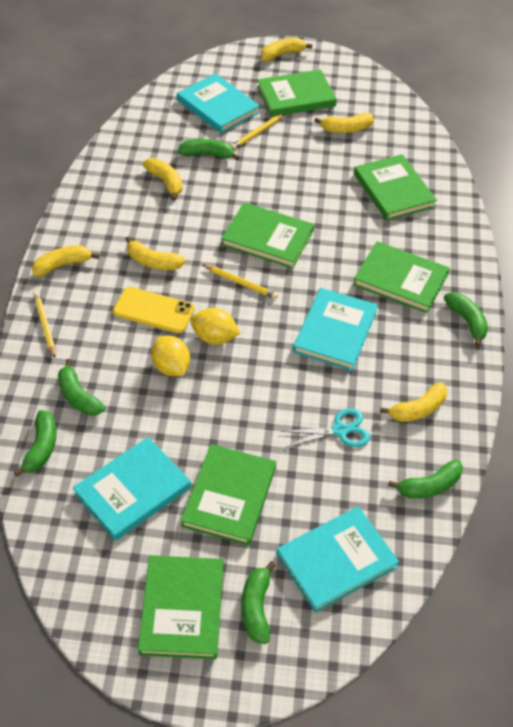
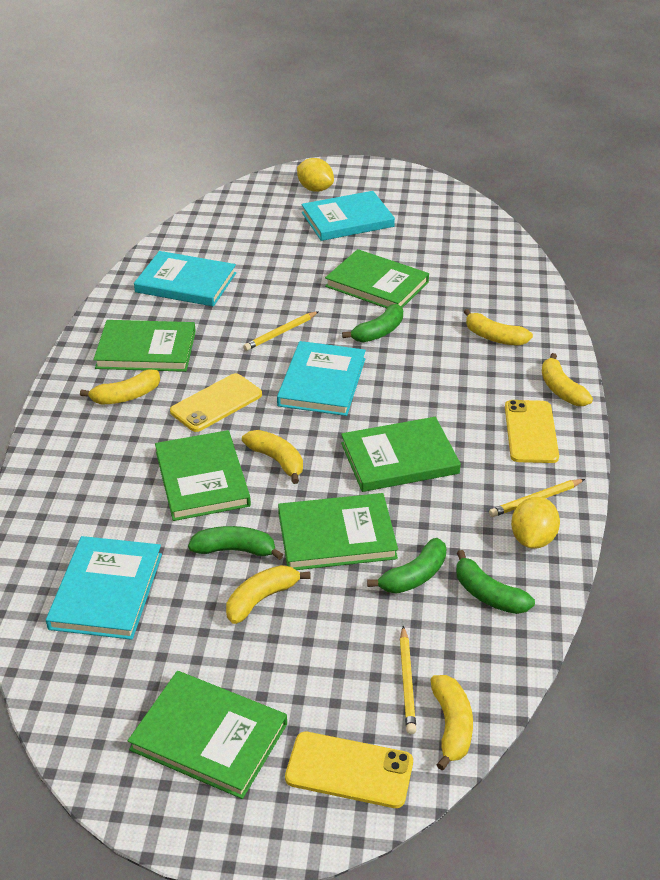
green banana: 6 -> 4
turquoise scissors: 1 -> 0
yellow phone: 1 -> 3

